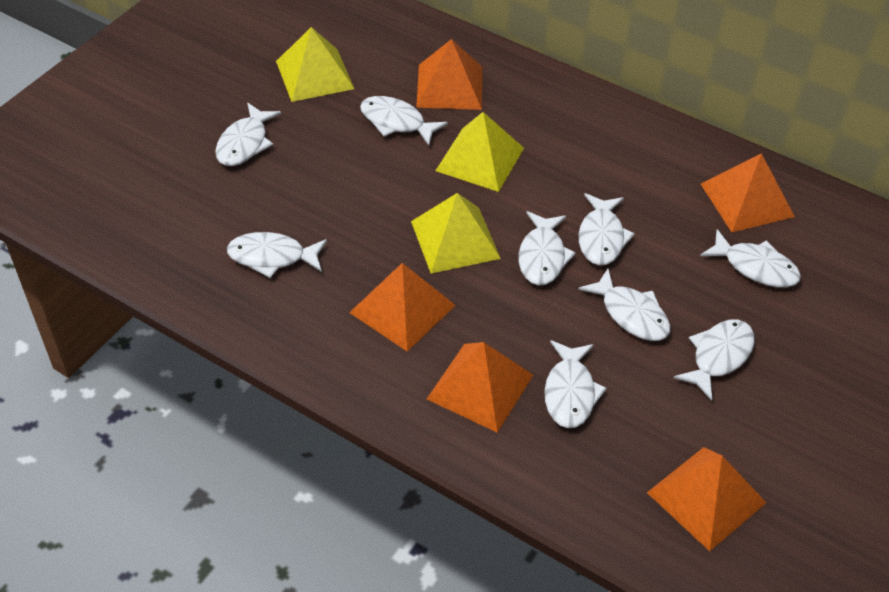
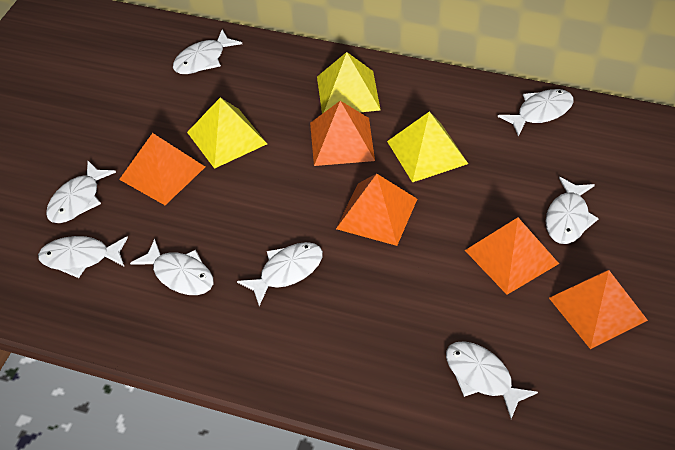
white fish: 9 -> 8

